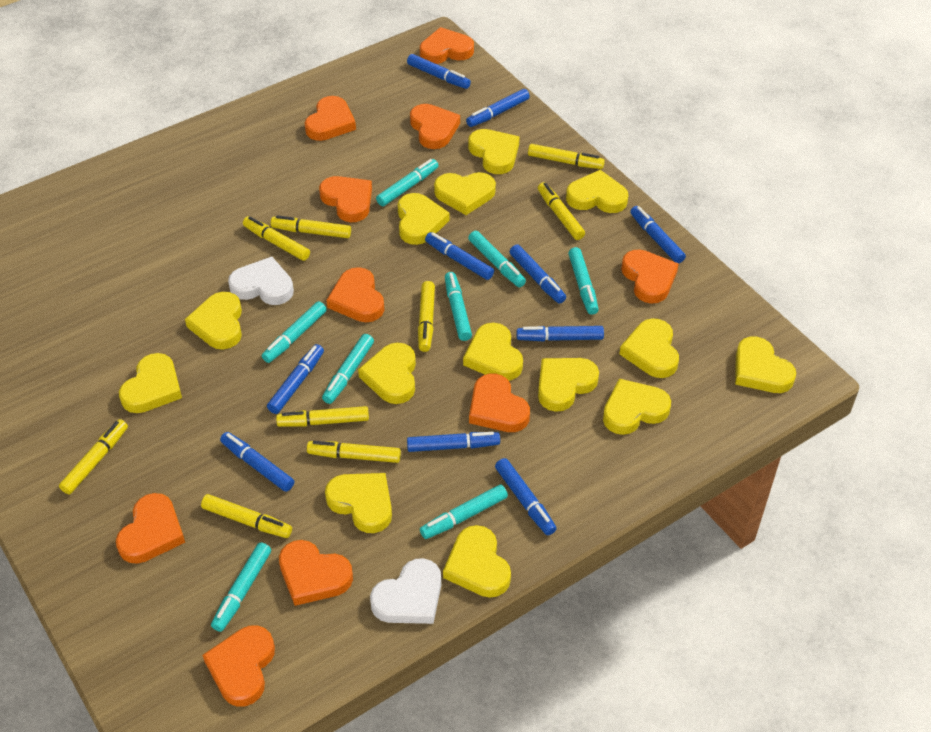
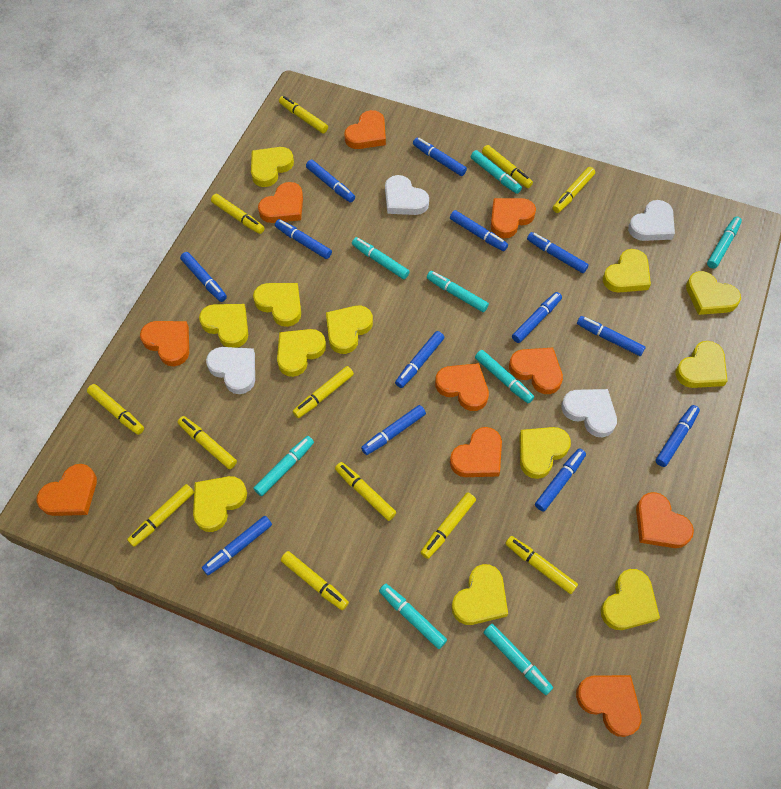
blue marker: 10 -> 13
white heart: 2 -> 4
yellow heart: 14 -> 12
yellow marker: 9 -> 12

